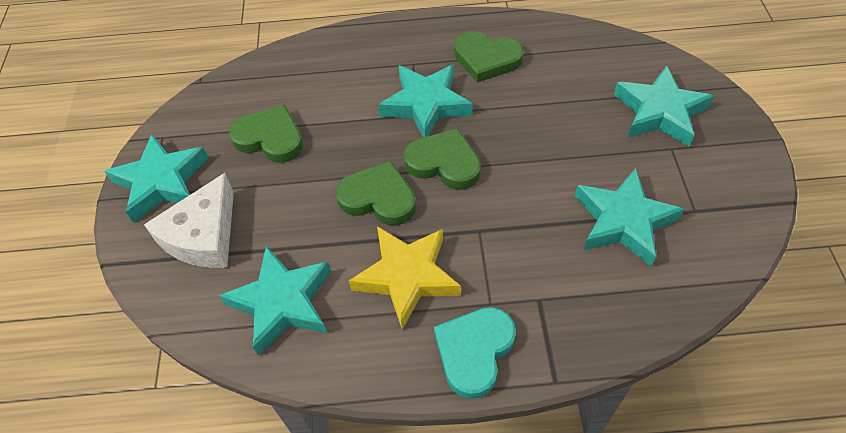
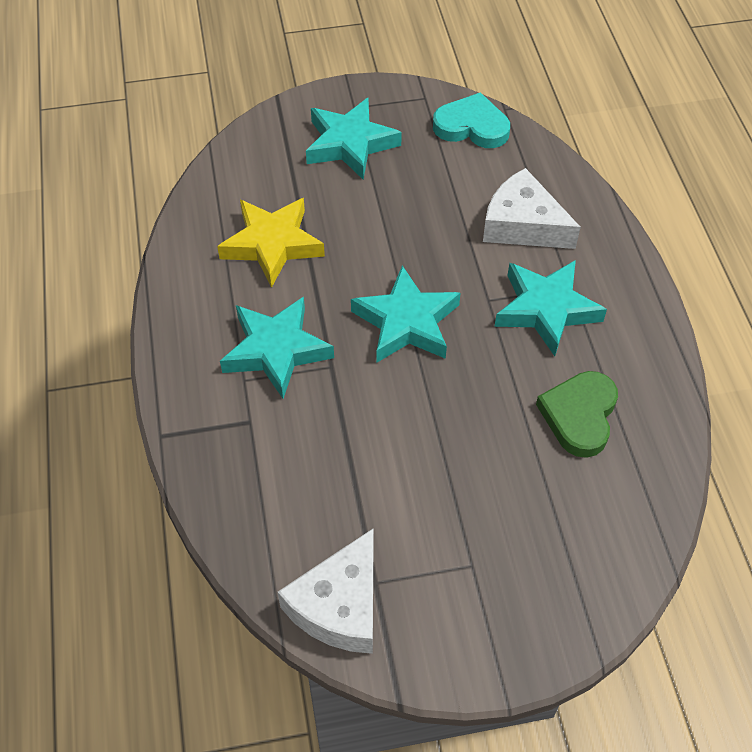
green heart: 4 -> 1
turquoise star: 5 -> 4
white cheese: 1 -> 2

